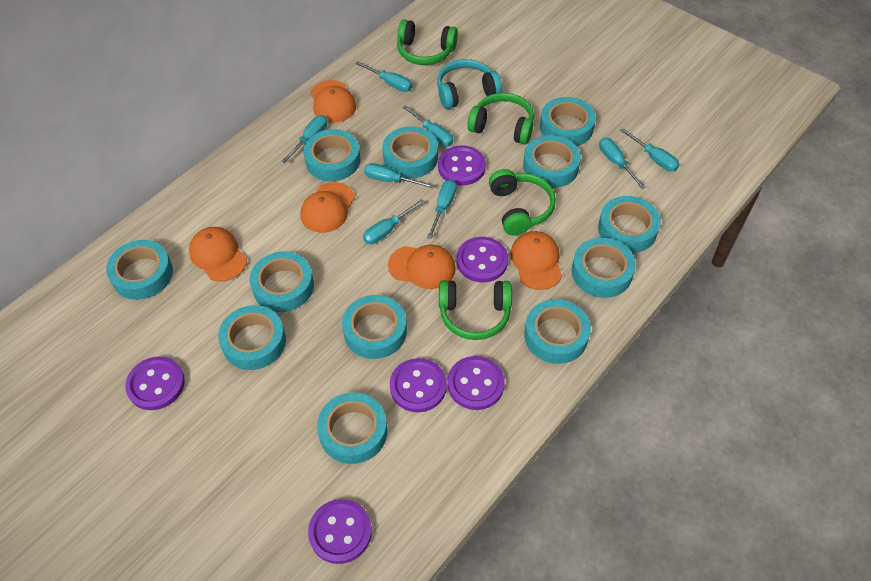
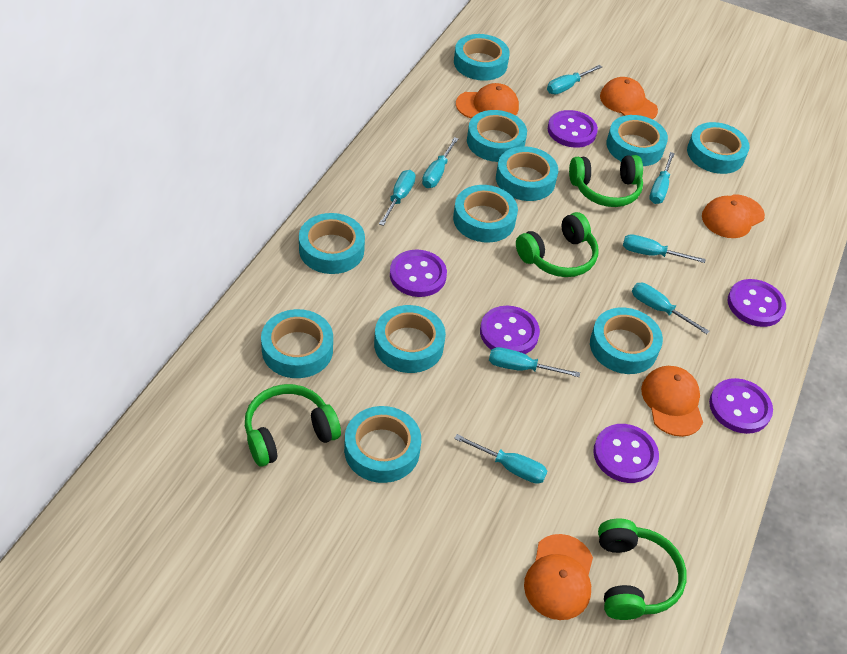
turquoise headphones: 1 -> 0
turquoise tape: 12 -> 11

